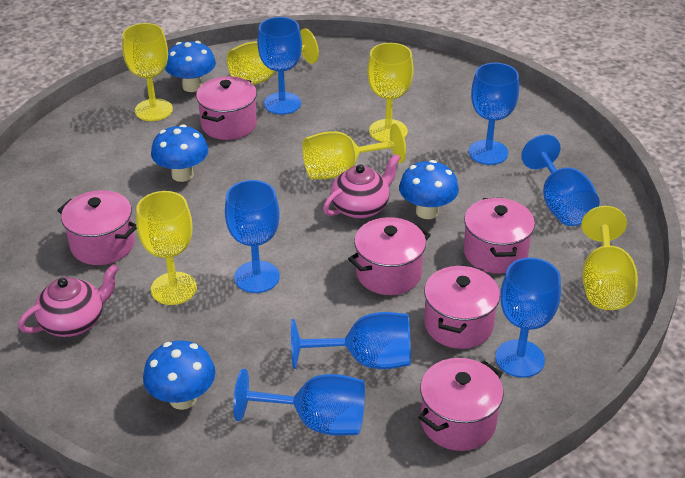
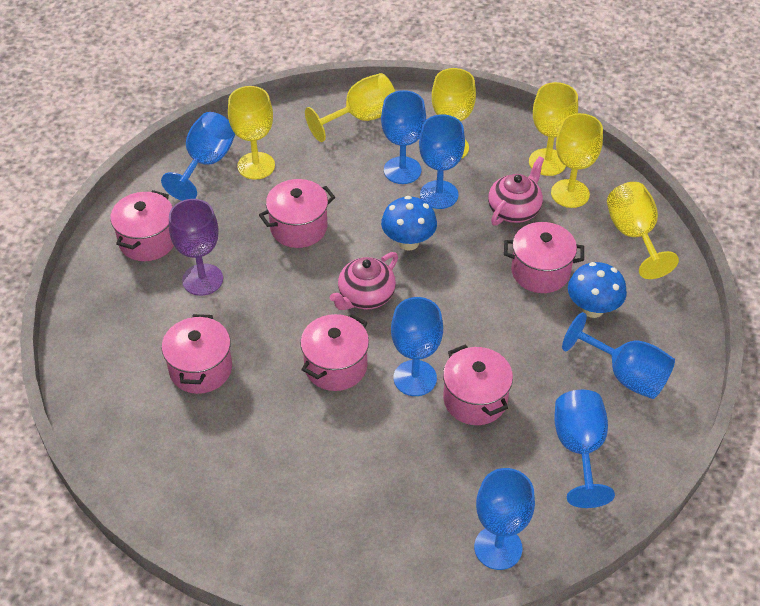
blue mushroom: 4 -> 2
purple goblet: 0 -> 1

